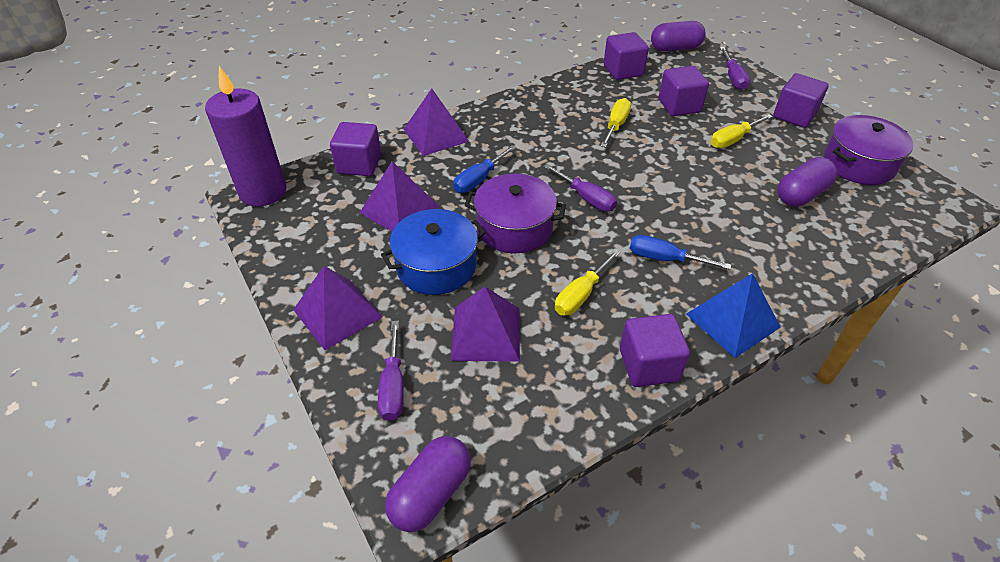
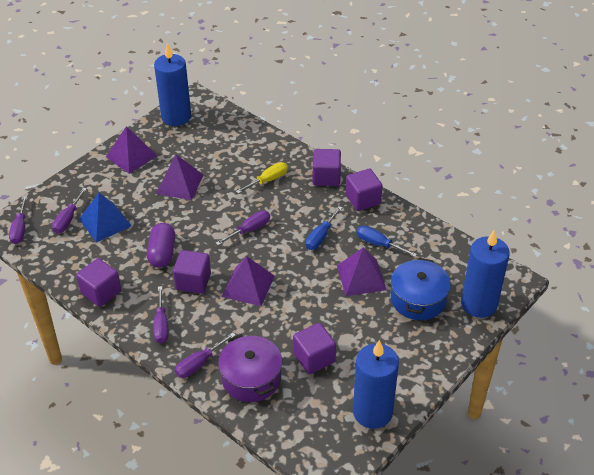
blue candle: 0 -> 3
purple candle: 1 -> 0
purple capsule: 3 -> 1
purple pot: 2 -> 1
purple screwdriver: 3 -> 5
yellow screwdriver: 3 -> 1

